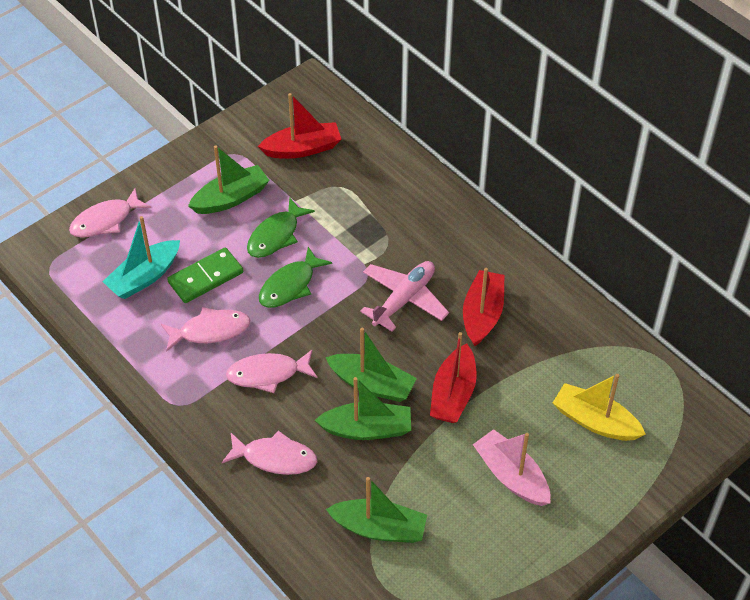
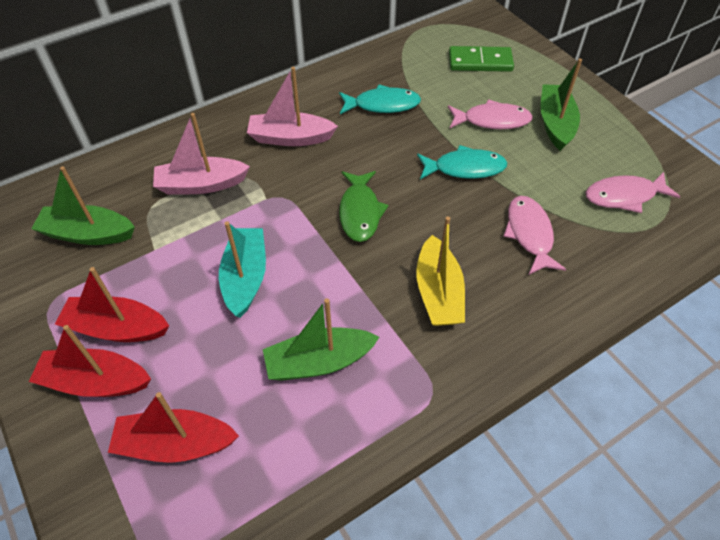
green boat: 4 -> 3
green fish: 2 -> 1
pink boat: 1 -> 2
pink fish: 4 -> 3
pink plane: 1 -> 0
turquoise fish: 0 -> 2

